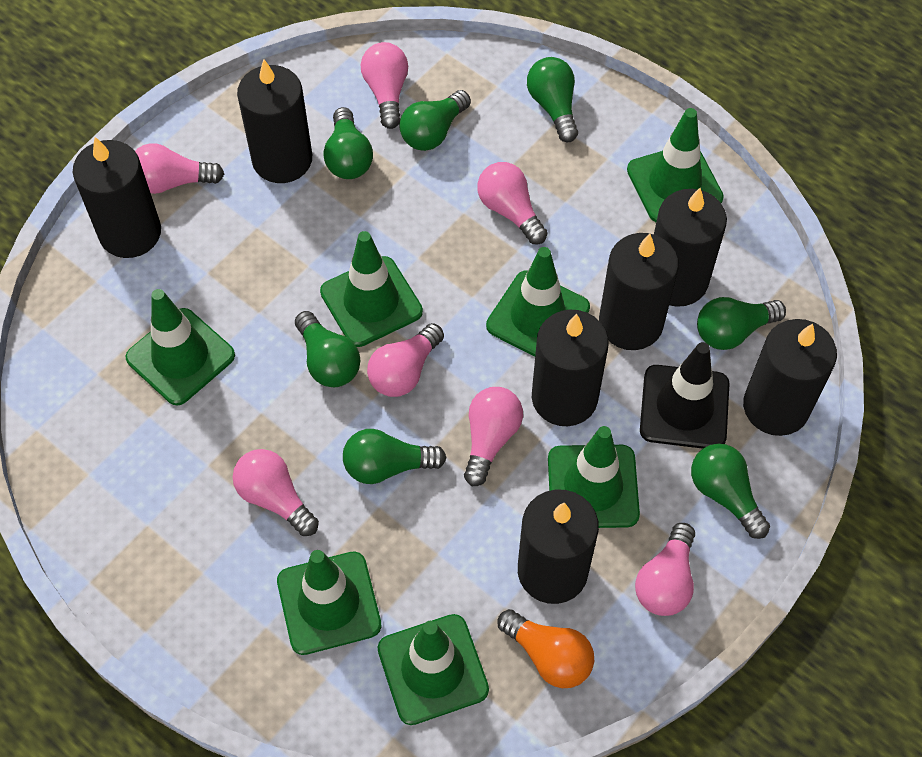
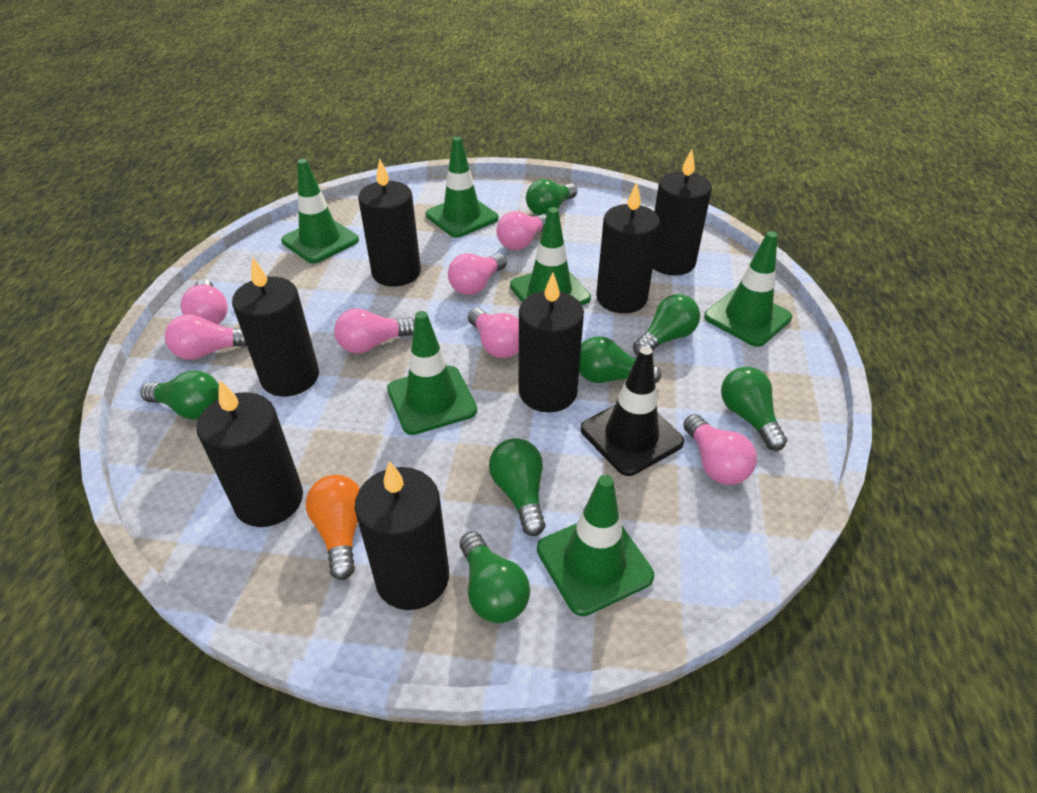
green traffic cone: 7 -> 6

